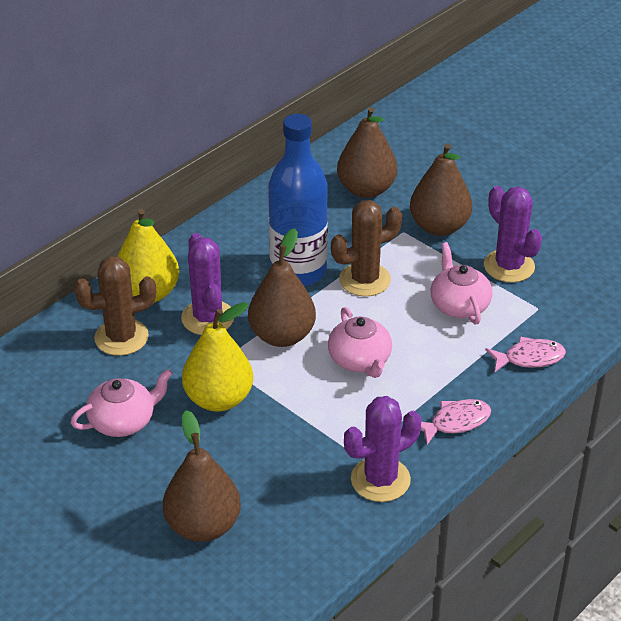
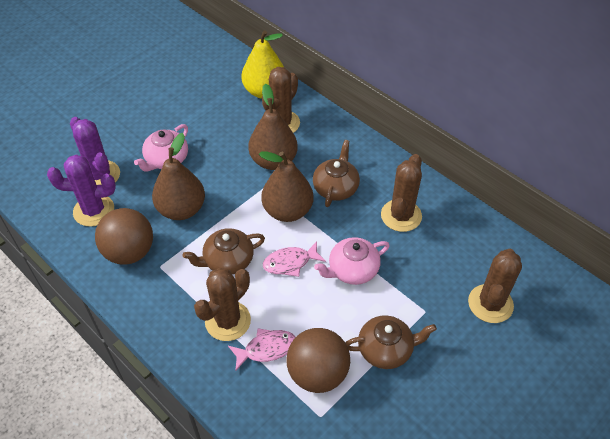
blue bottle: 1 -> 0
brown ball: 0 -> 2
brown cactus: 2 -> 4
brown pear: 4 -> 3
brown teapot: 0 -> 3
pink teapot: 3 -> 2
purple cactus: 3 -> 2
yellow pear: 2 -> 1

